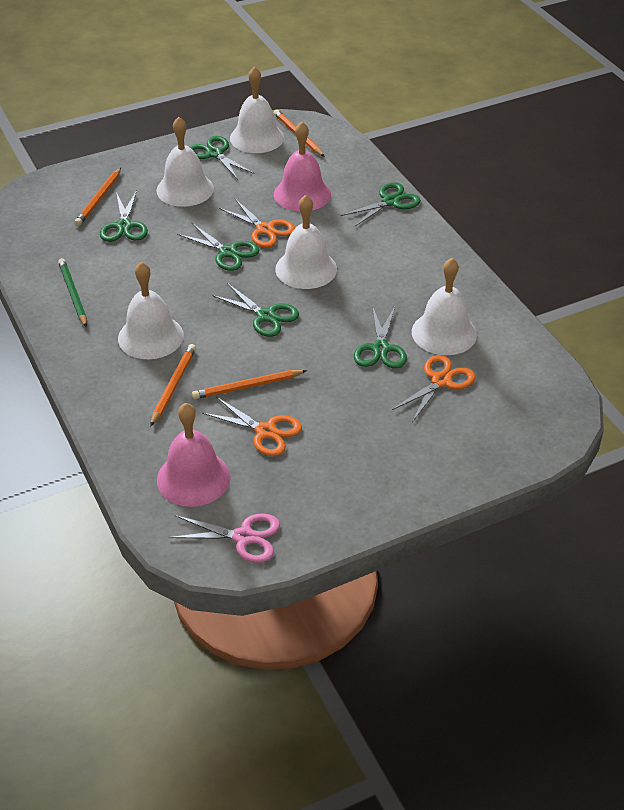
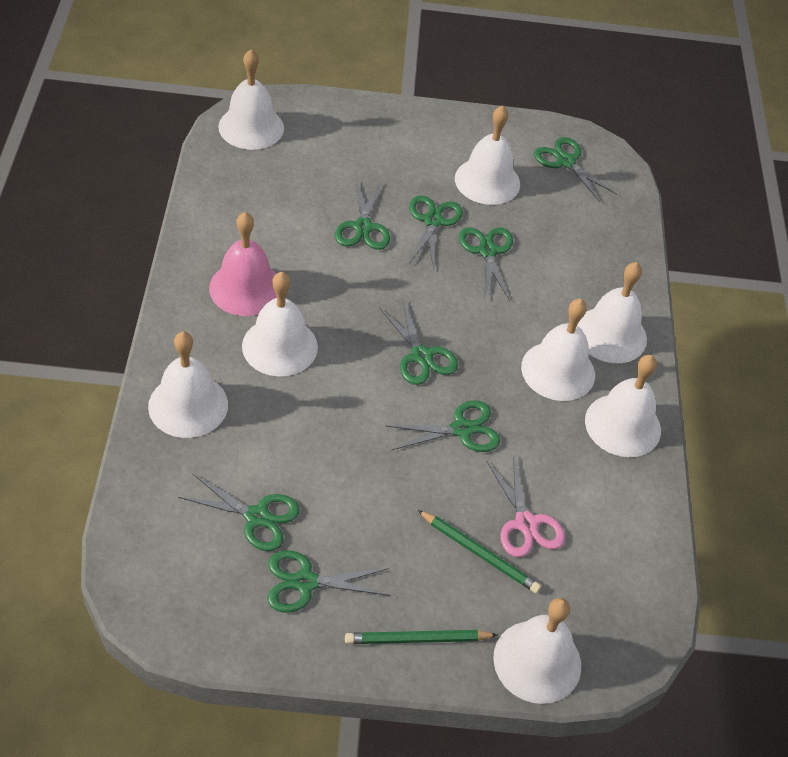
green pencil: 1 -> 2
green scissors: 6 -> 8
orange pencil: 4 -> 0
orange scissors: 3 -> 0
pink bell: 2 -> 1
white bell: 5 -> 8

